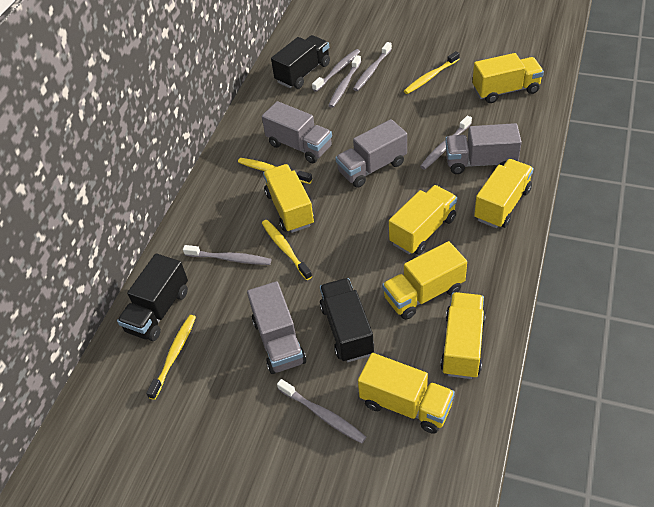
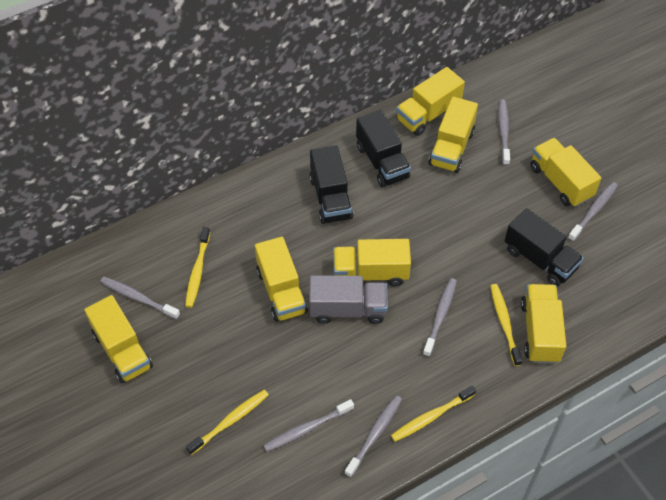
grey truck: 4 -> 1

